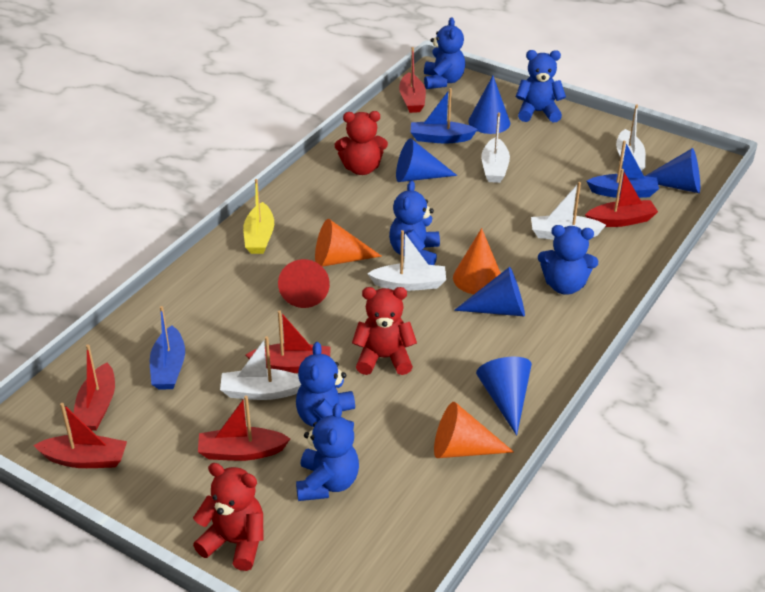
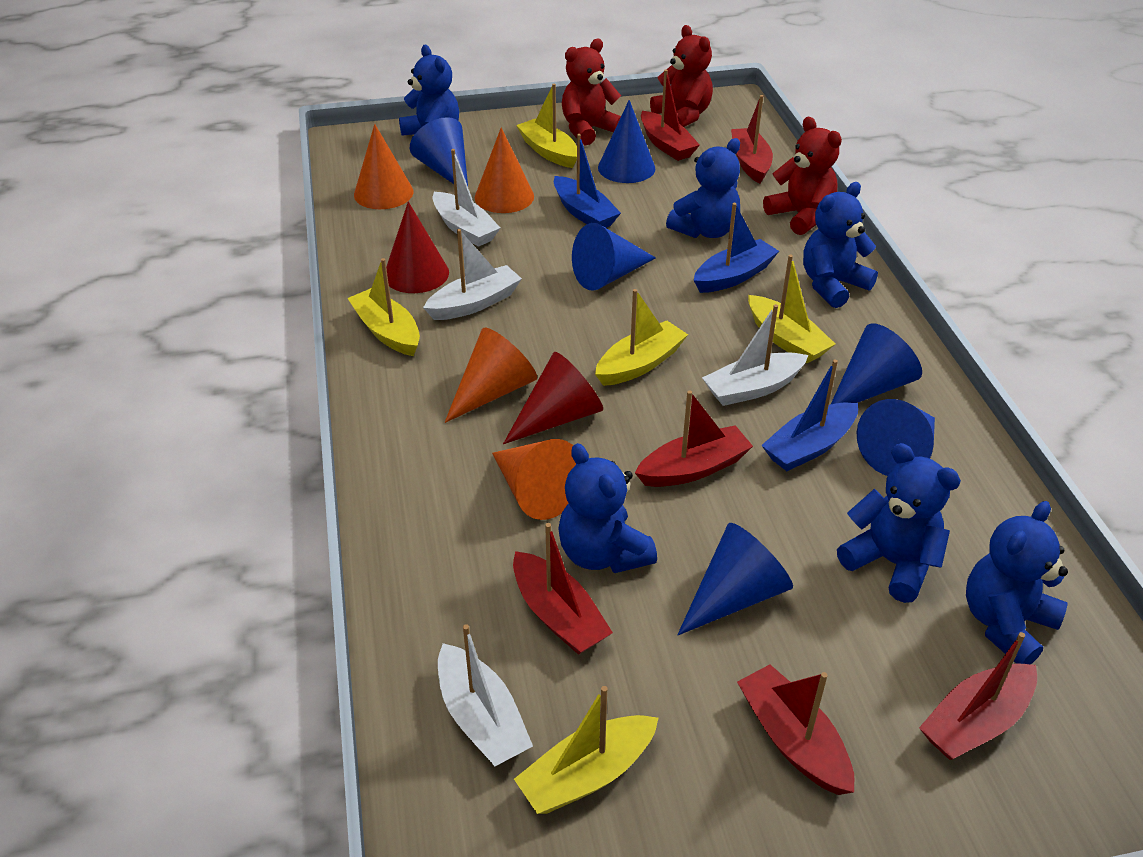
blue cone: 5 -> 6
orange cone: 3 -> 4
red cone: 1 -> 2
white boat: 5 -> 4
yellow boat: 1 -> 5

